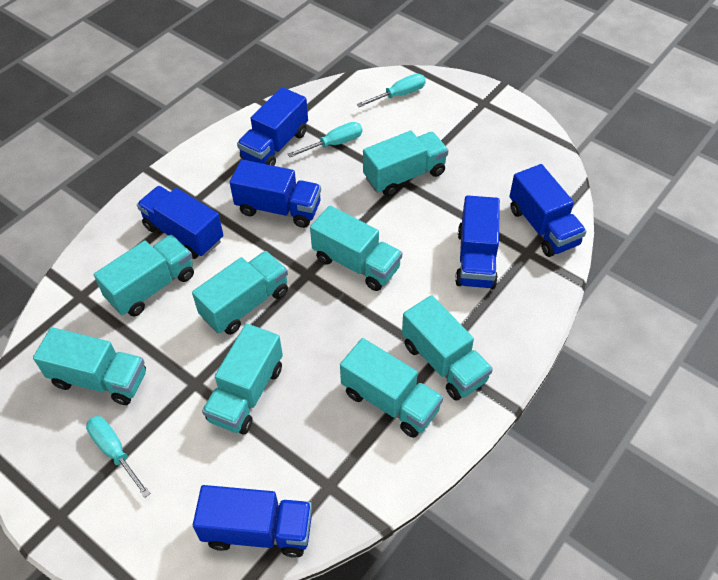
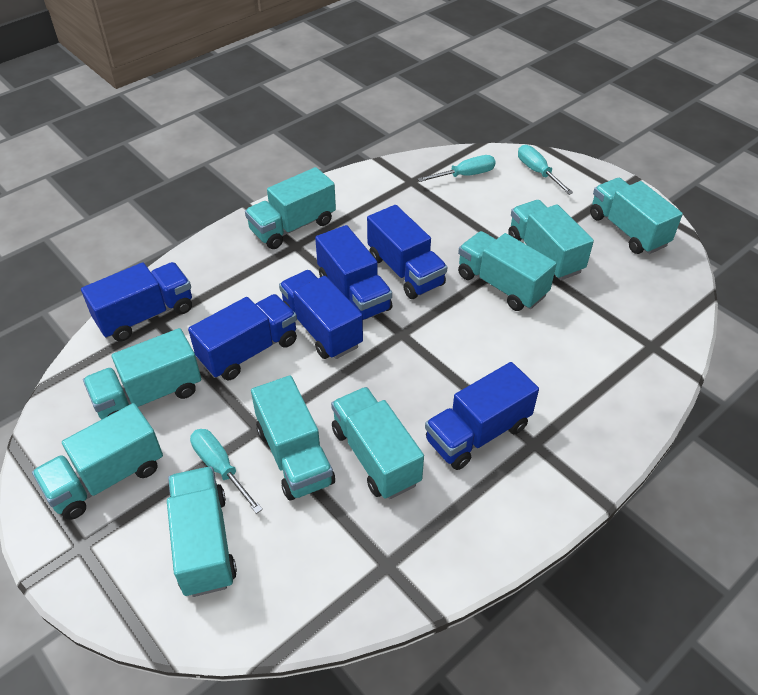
turquoise truck: 8 -> 9

